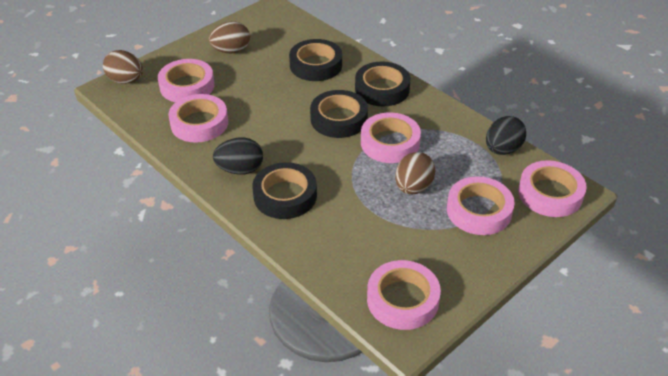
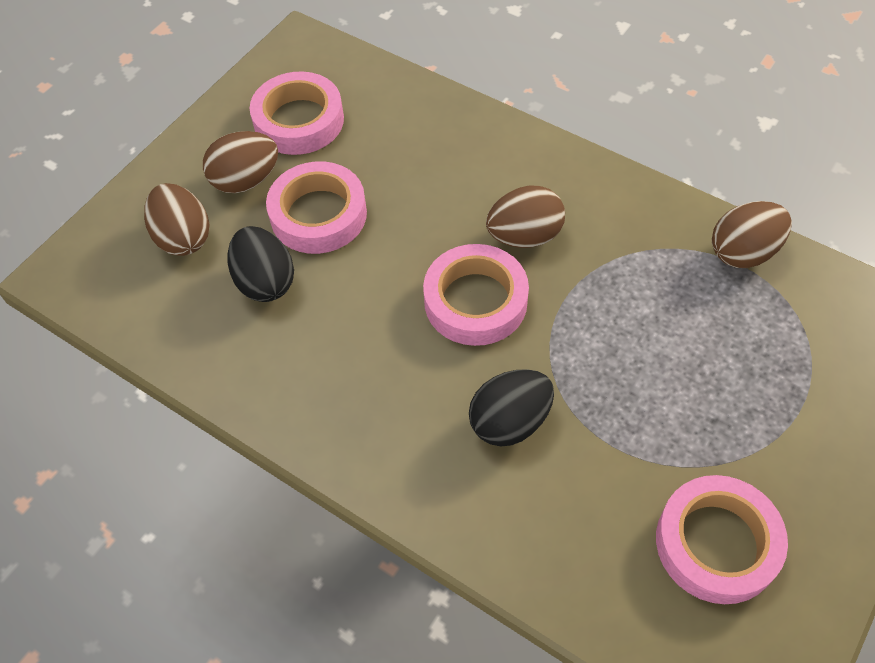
black tape: 4 -> 0
brown egg: 3 -> 4
pink tape: 6 -> 4

